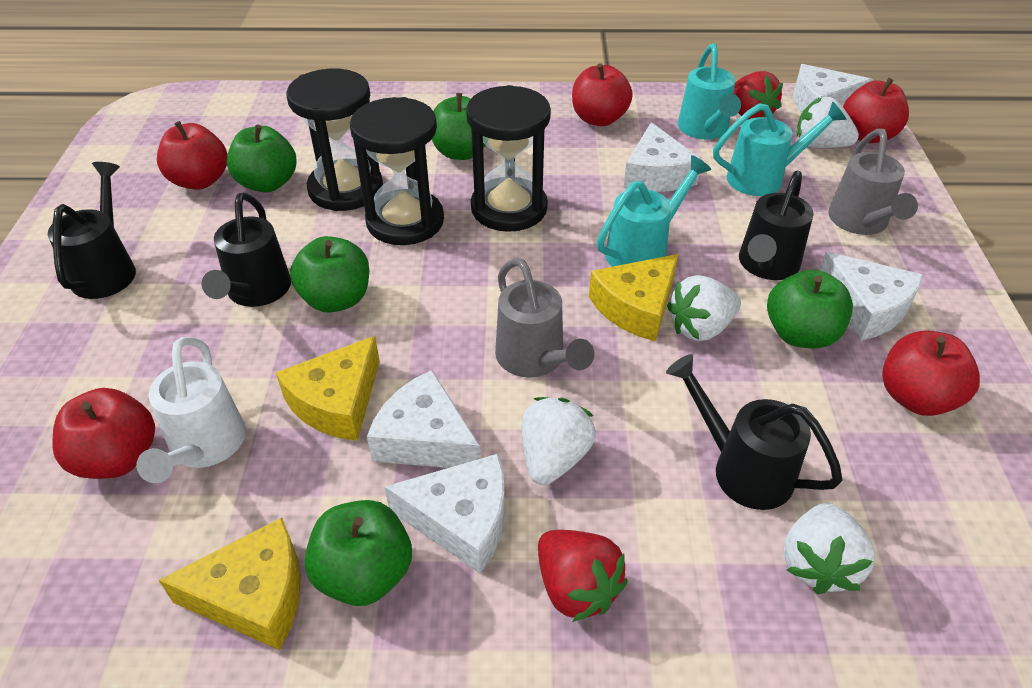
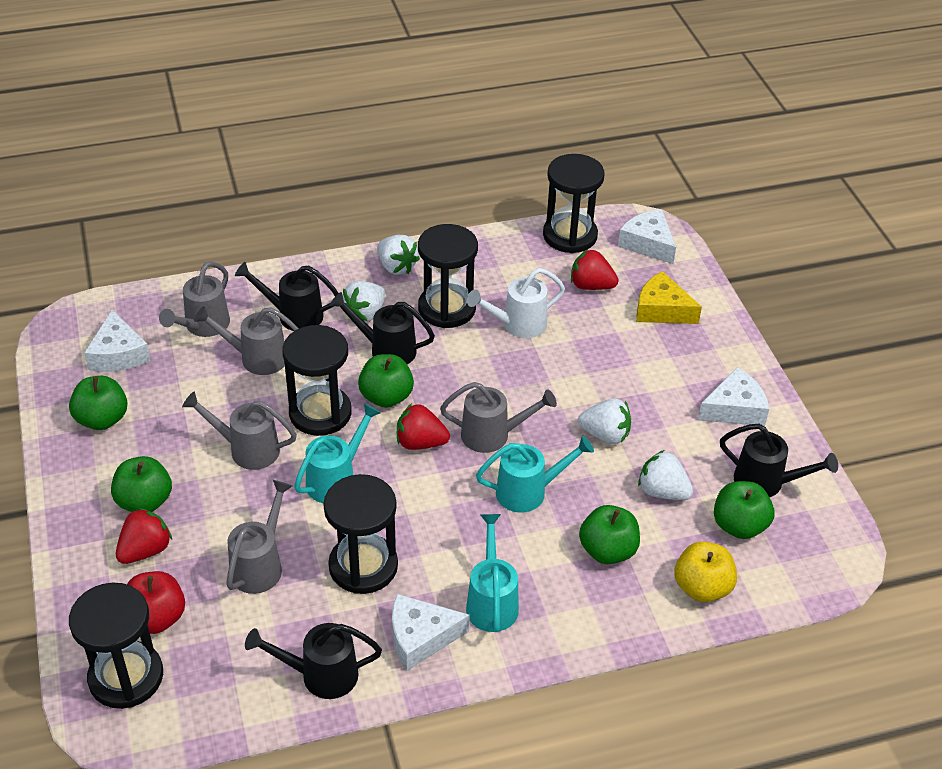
black hourglass: 3 -> 5
grey watering can: 2 -> 5
red apple: 5 -> 1
red strawberry: 2 -> 3
white cheese: 5 -> 4
yellow apple: 0 -> 1
yellow cheese: 3 -> 1

